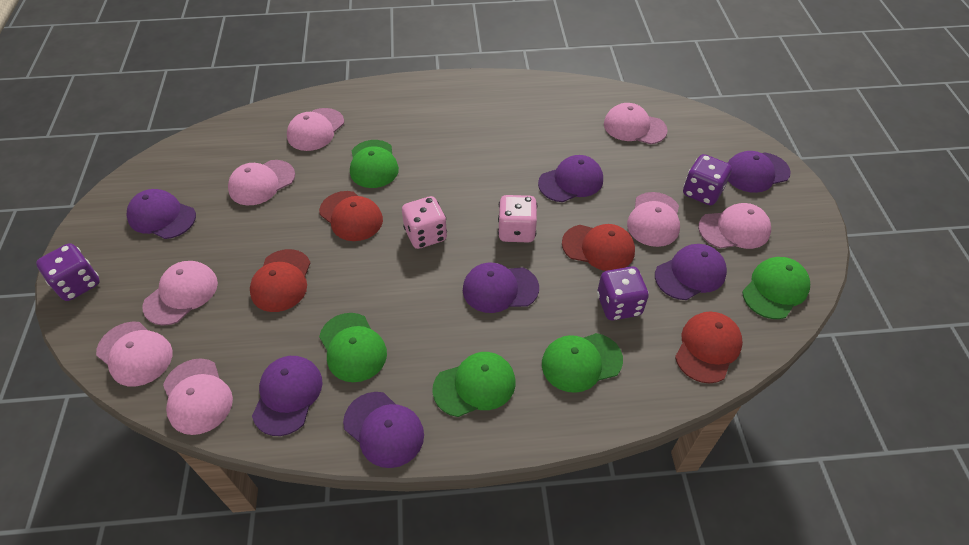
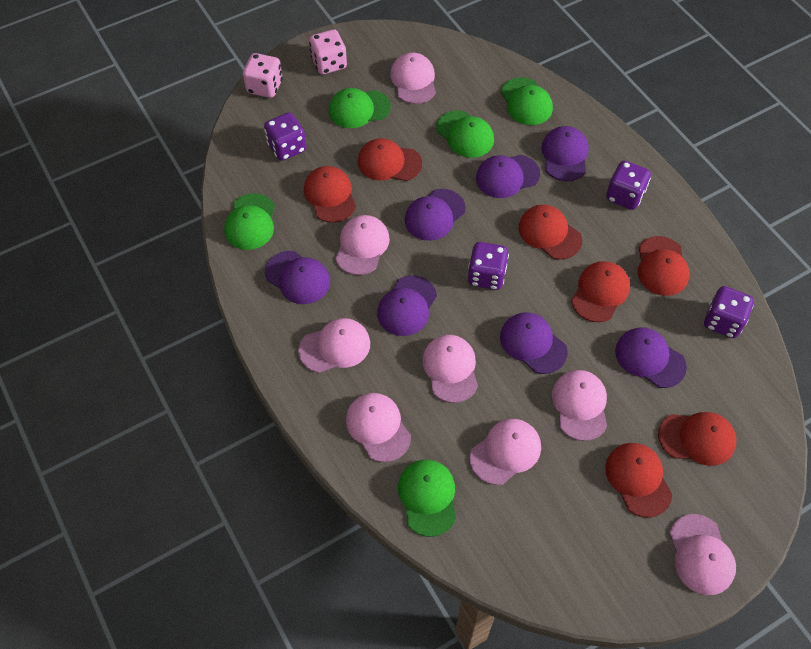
purple dice: 3 -> 4
red cap: 4 -> 7

